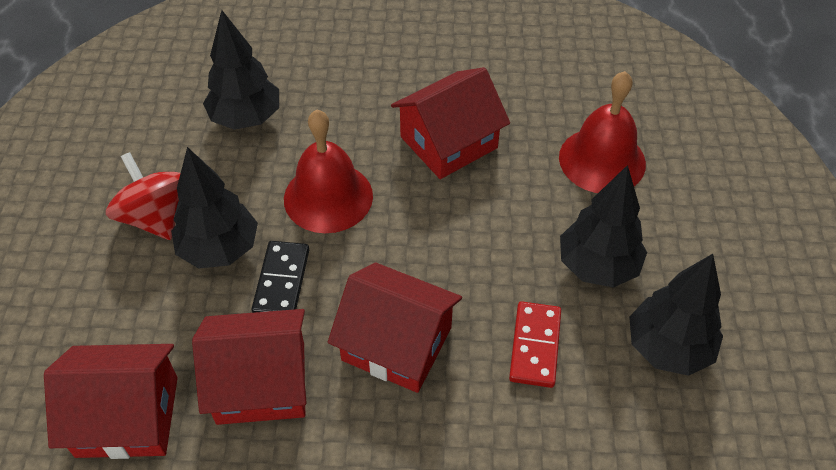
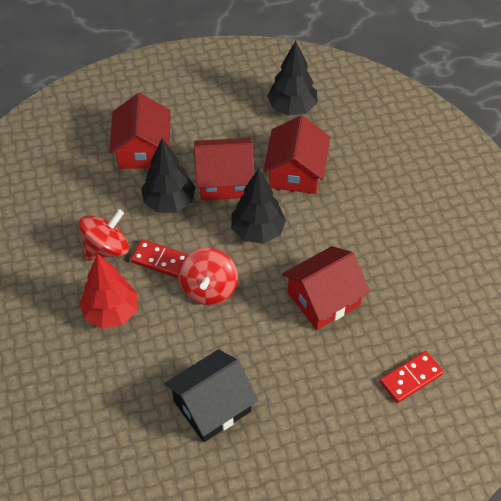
black domino: 1 -> 0
black house: 0 -> 1
black tree: 4 -> 3
red bell: 2 -> 0
red domino: 1 -> 2
red spinning top: 1 -> 2
red tree: 0 -> 1

